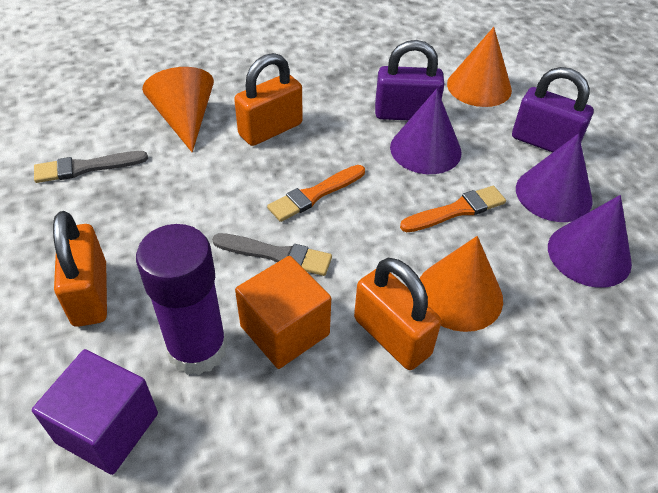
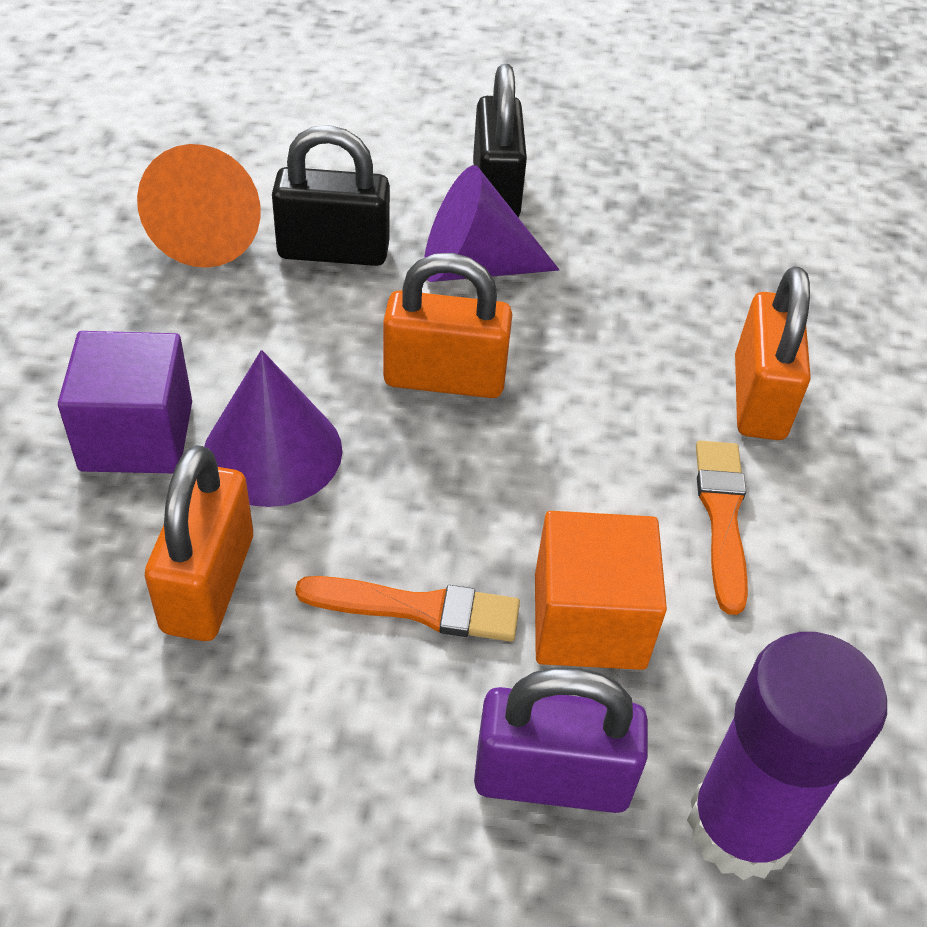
black padlock: 0 -> 2
grey brush: 2 -> 0
orange cone: 3 -> 1
purple cone: 3 -> 2
purple padlock: 2 -> 1

